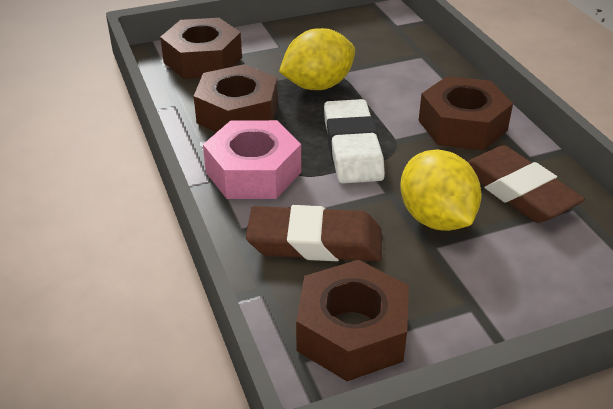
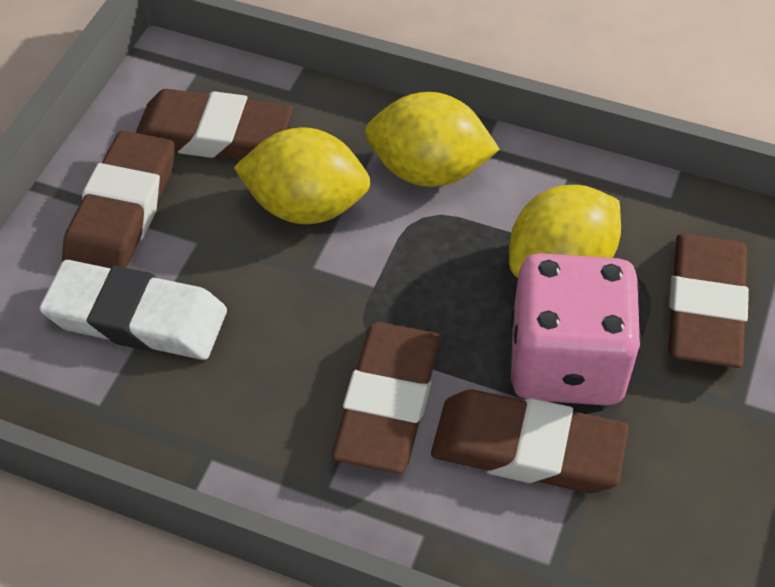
brown eraser: 2 -> 5
brown nut: 4 -> 0
pink dice: 0 -> 1
pink nut: 1 -> 0
yellow lemon: 2 -> 3

